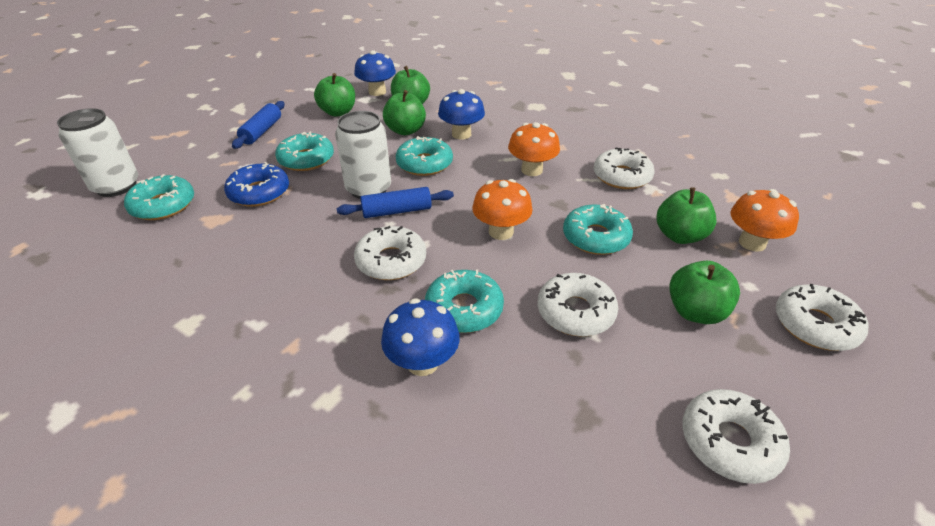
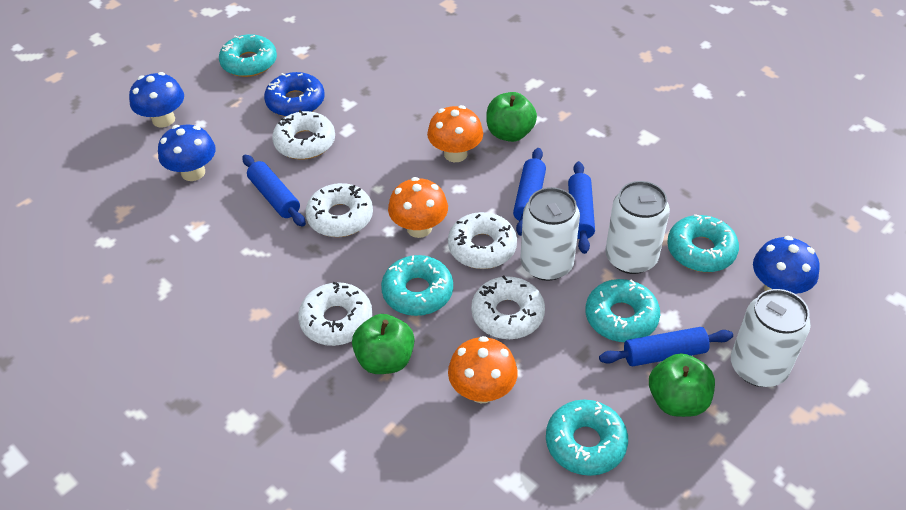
blue rolling pin: 2 -> 4
green apple: 5 -> 3
white can: 2 -> 3

